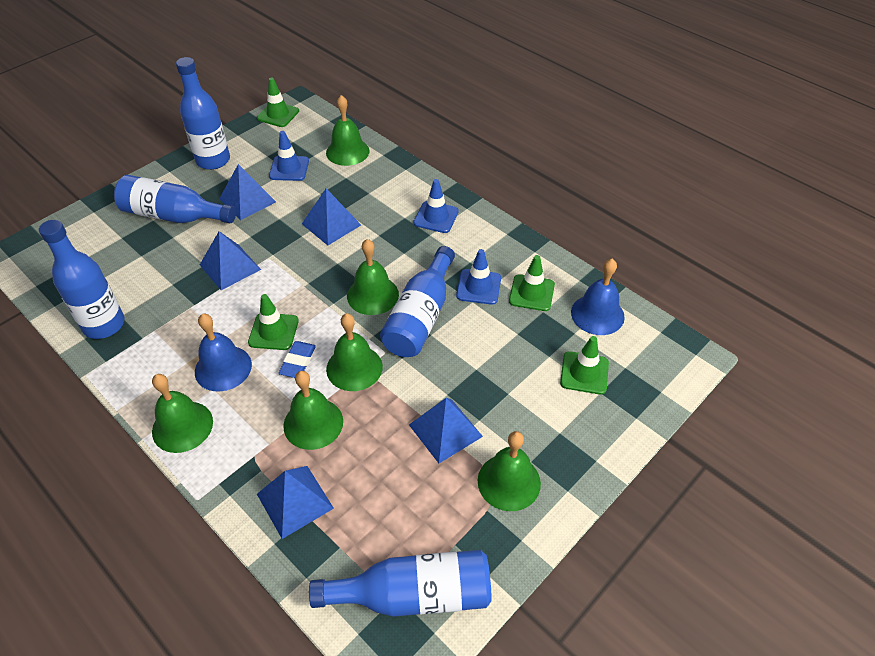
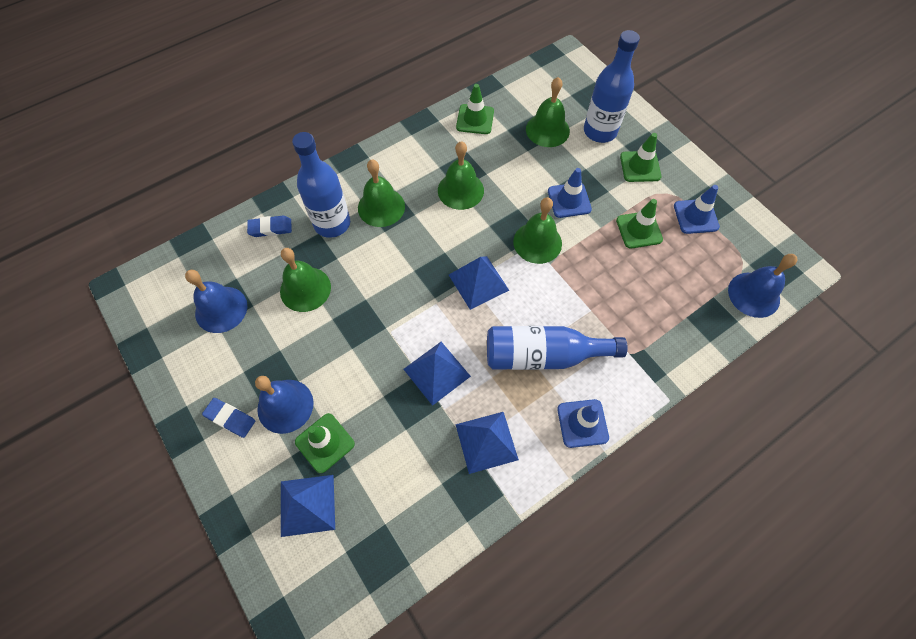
blue bell: 2 -> 3
blue bottle: 5 -> 3
blue eraser: 1 -> 2
blue pyramid: 5 -> 4
green bell: 6 -> 5

